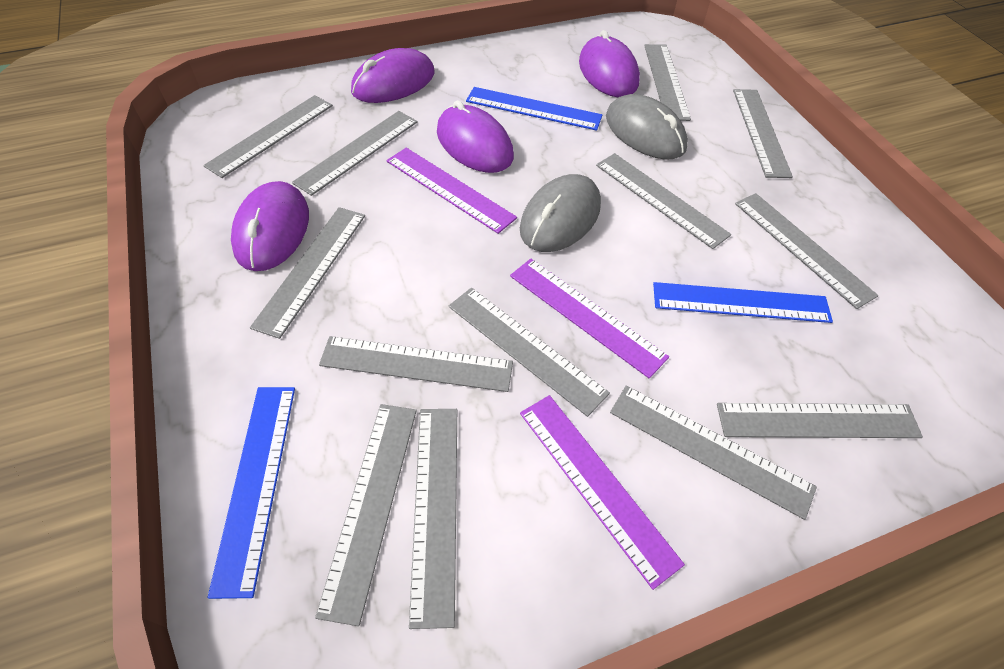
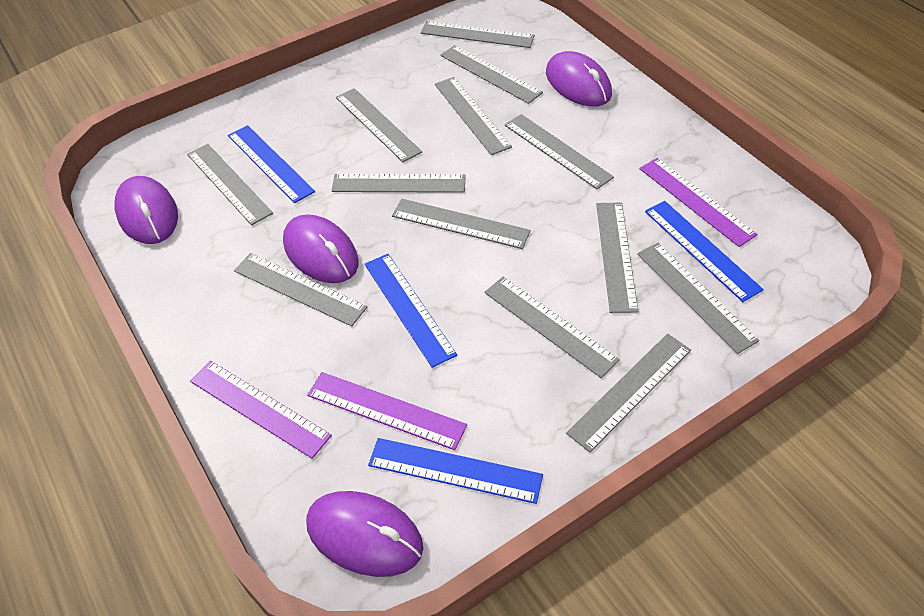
blue ruler: 3 -> 4
grey mouse: 2 -> 0

